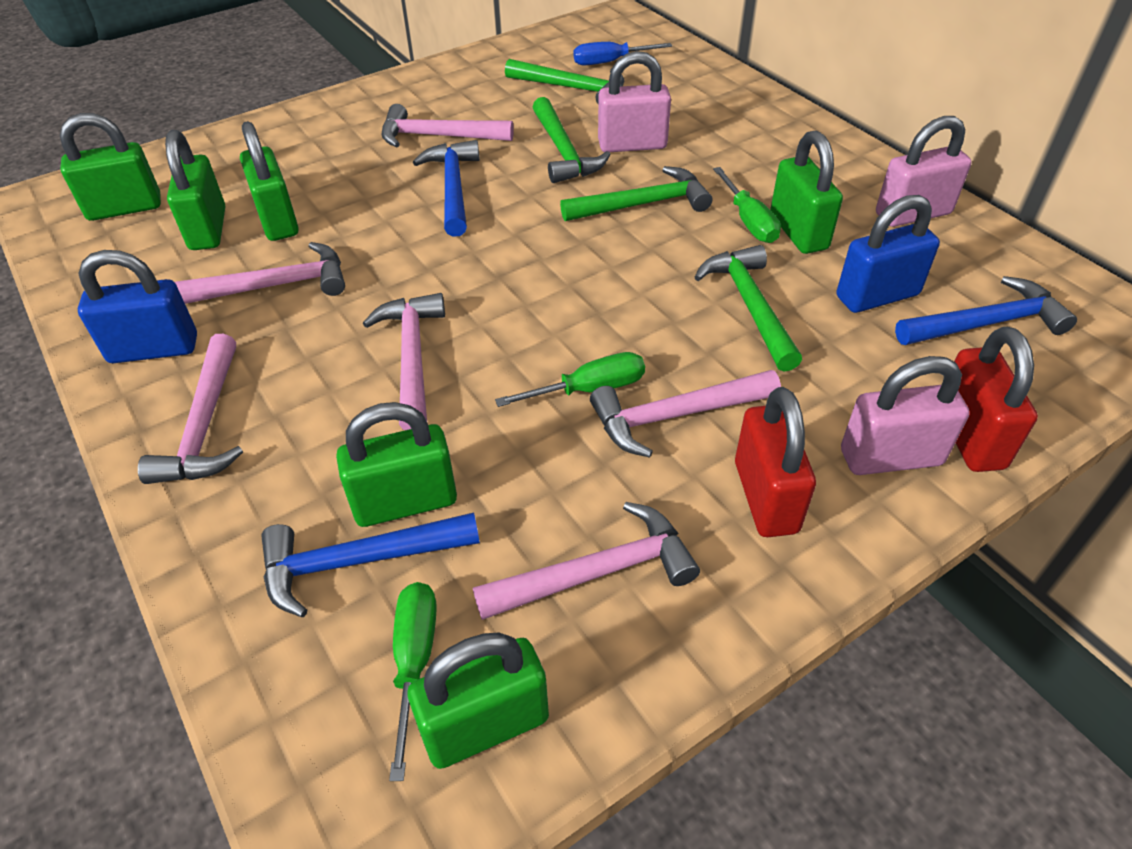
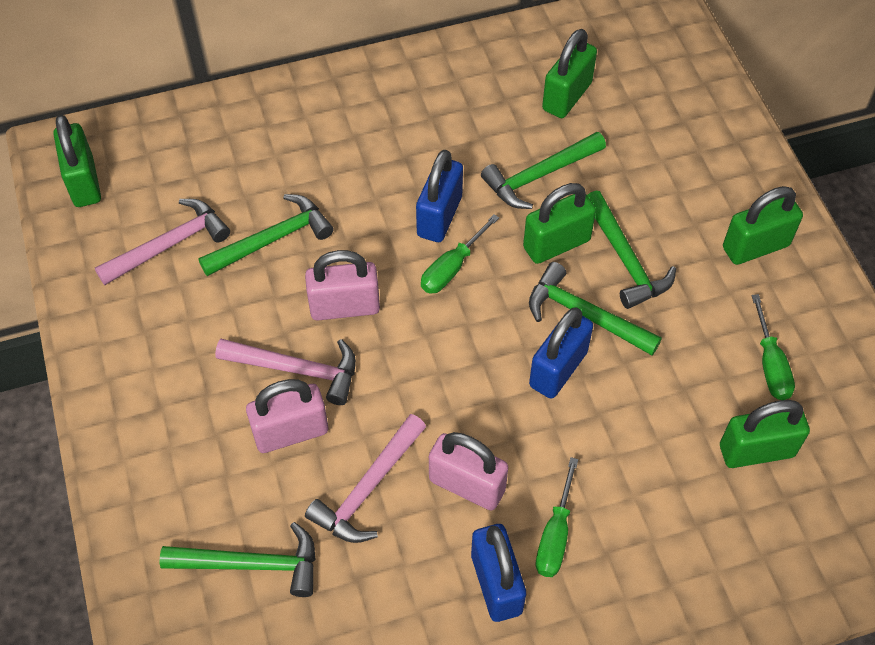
blue hammer: 3 -> 0
blue padlock: 2 -> 3
blue screwdriver: 1 -> 0
green hammer: 4 -> 5
green padlock: 6 -> 5
pink hammer: 6 -> 3
red padlock: 2 -> 0

